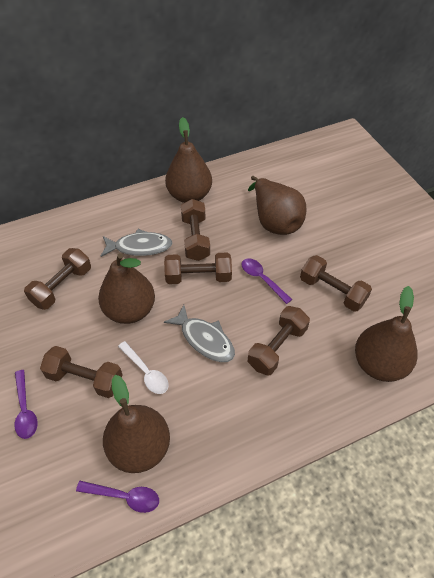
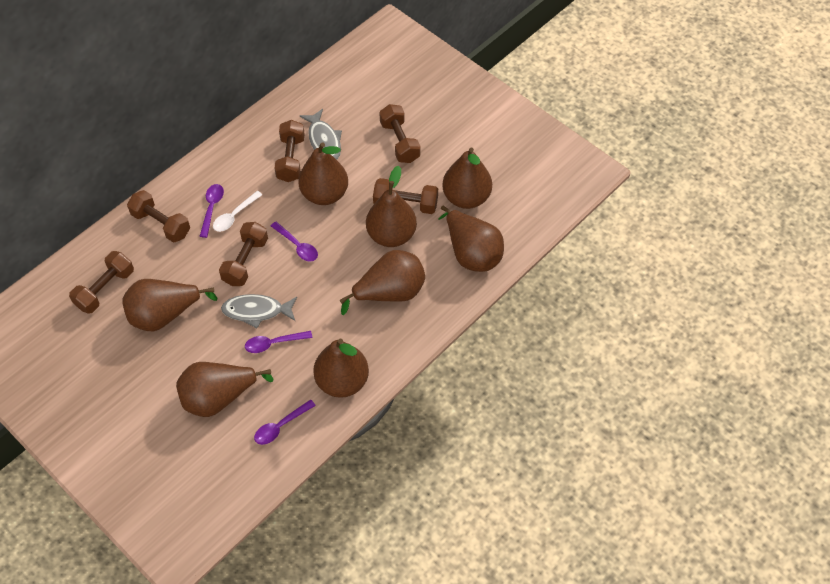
brown pear: 5 -> 8
purple spoon: 3 -> 4

